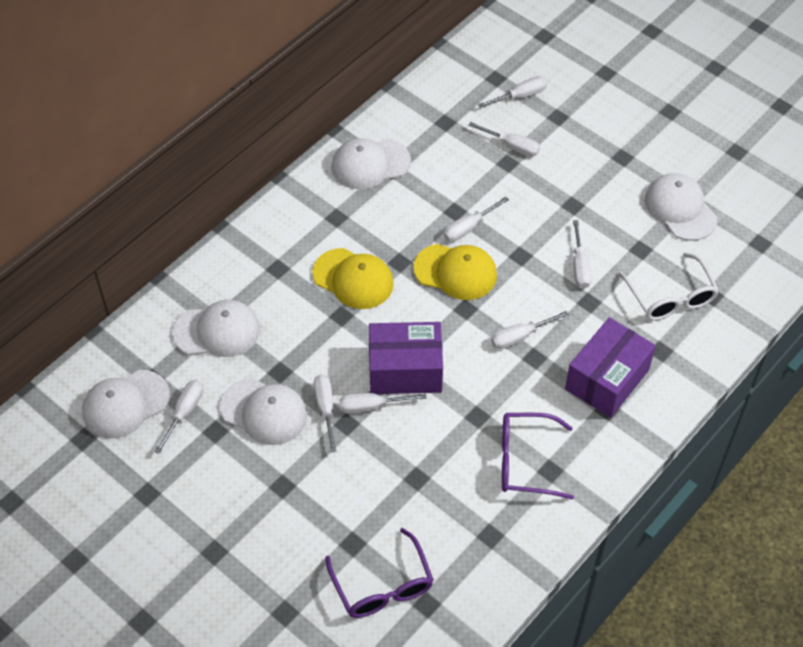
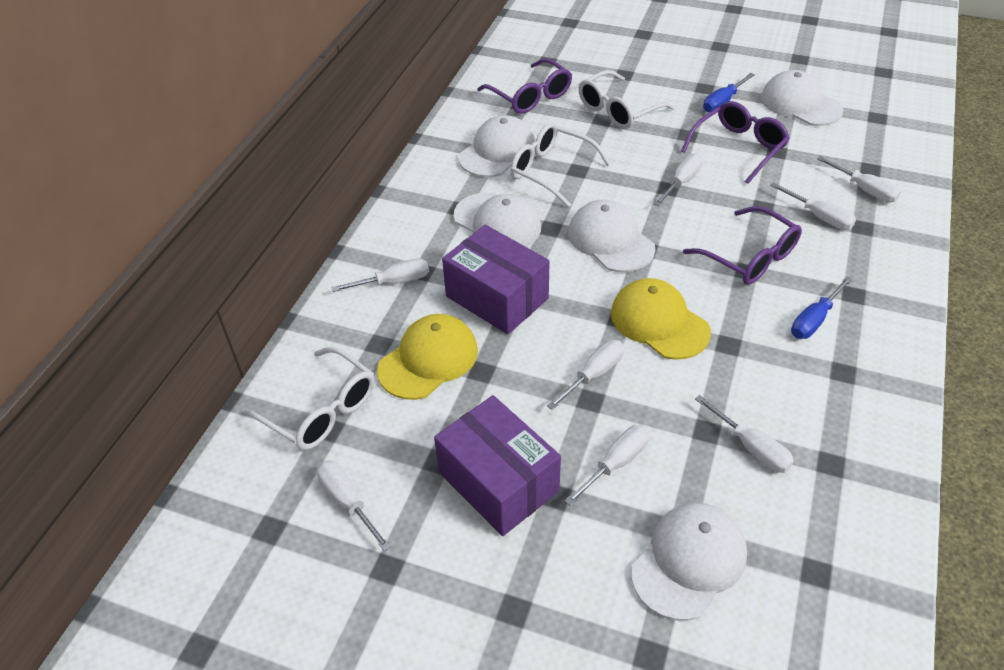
blue screwdriver: 0 -> 2
purple glasses: 2 -> 3
white glasses: 1 -> 3

